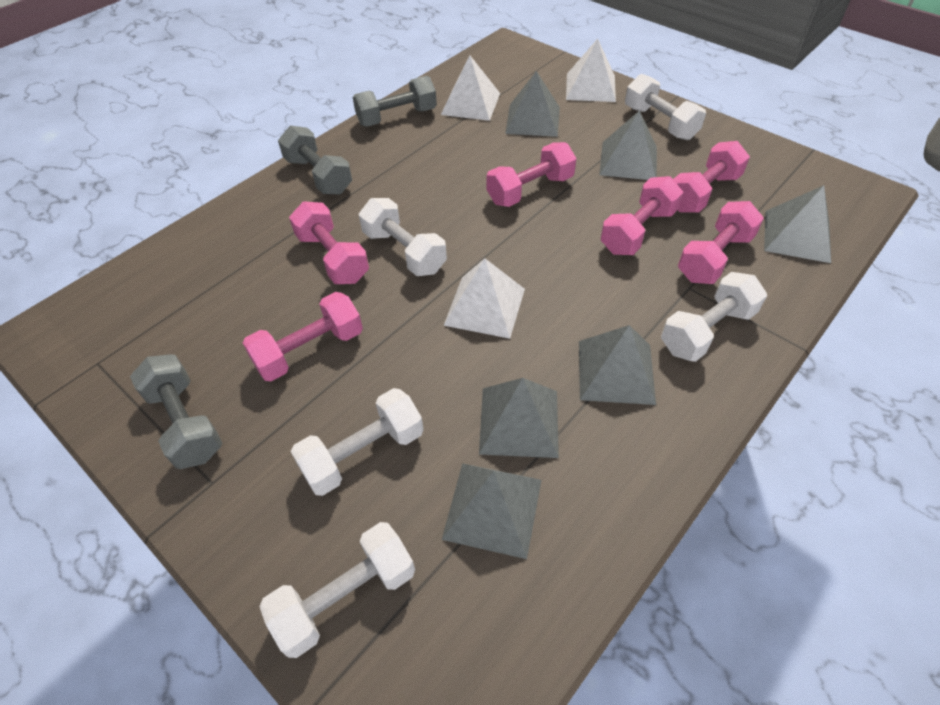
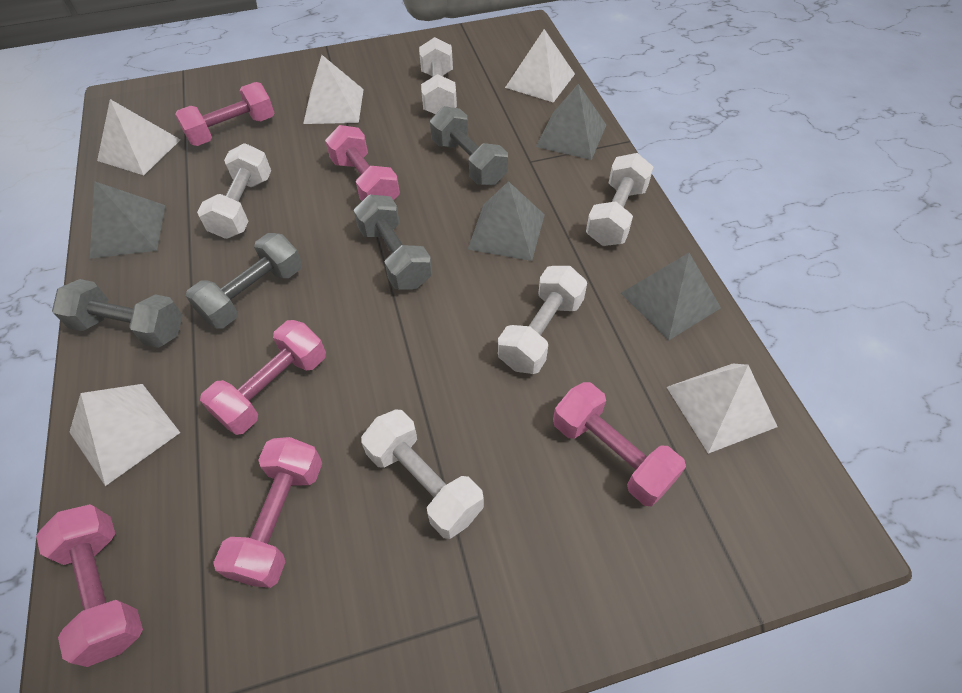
grey dumbbell: 3 -> 4
grey pyramid: 6 -> 4
white pyramid: 3 -> 5

